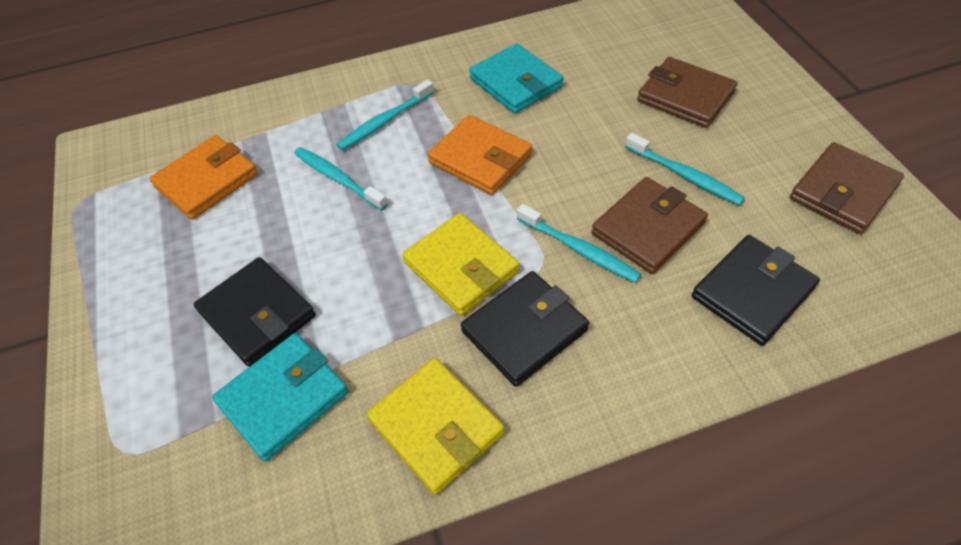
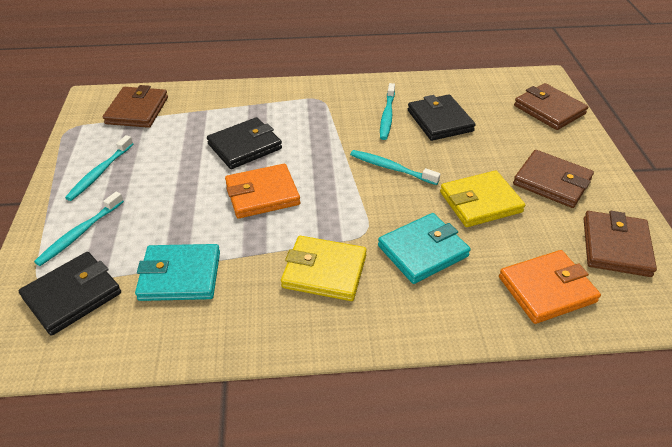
brown wallet: 3 -> 4

